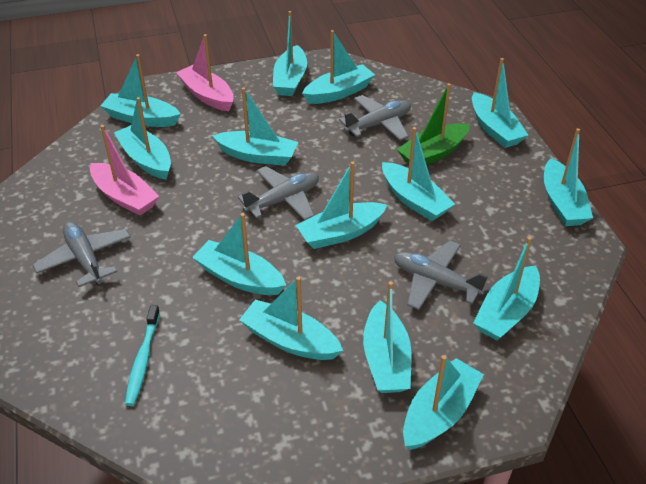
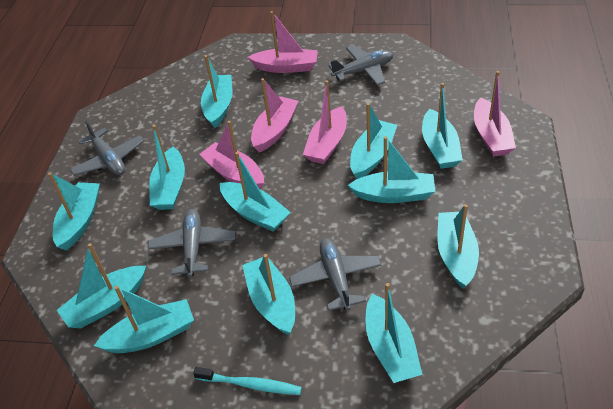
green boat: 1 -> 0
pink boat: 2 -> 5
turquoise boat: 14 -> 12

